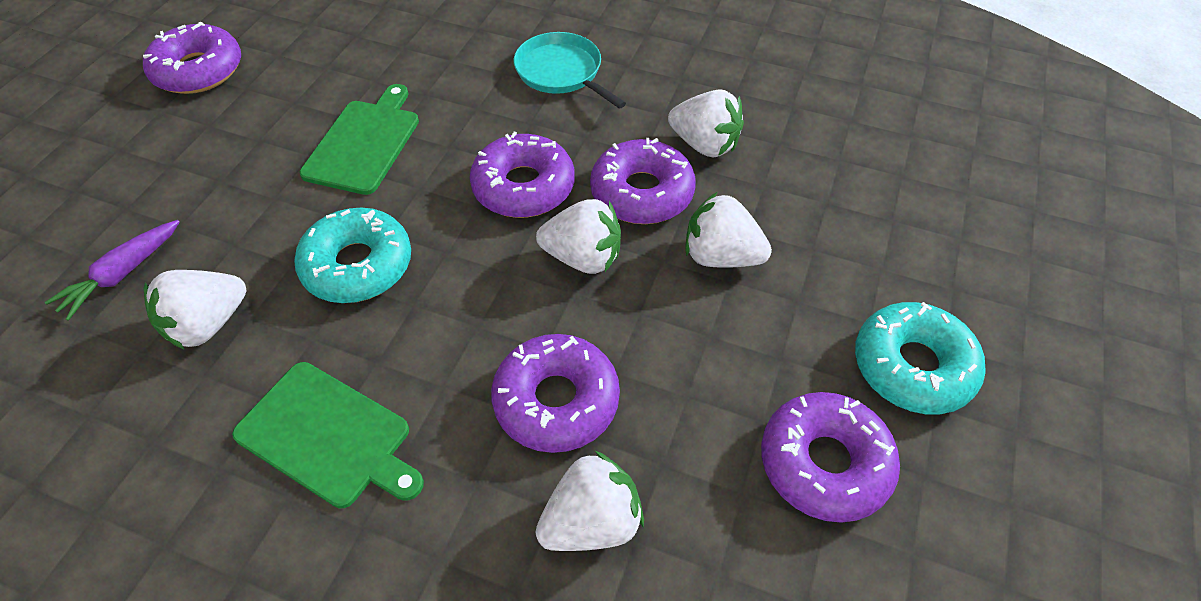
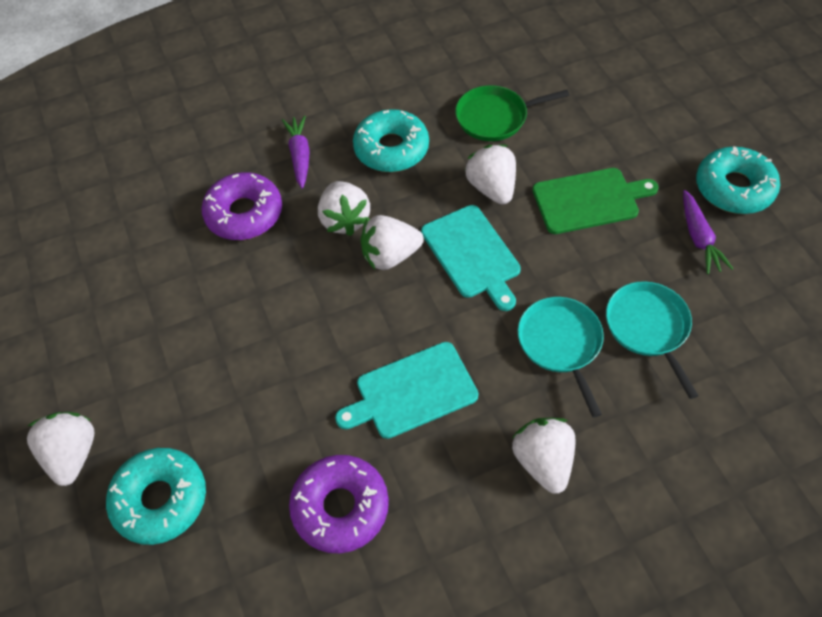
green cutting board: 2 -> 1
green pan: 0 -> 1
purple carrot: 1 -> 2
purple donut: 5 -> 2
turquoise cutting board: 0 -> 2
turquoise donut: 2 -> 3
turquoise pan: 1 -> 2

